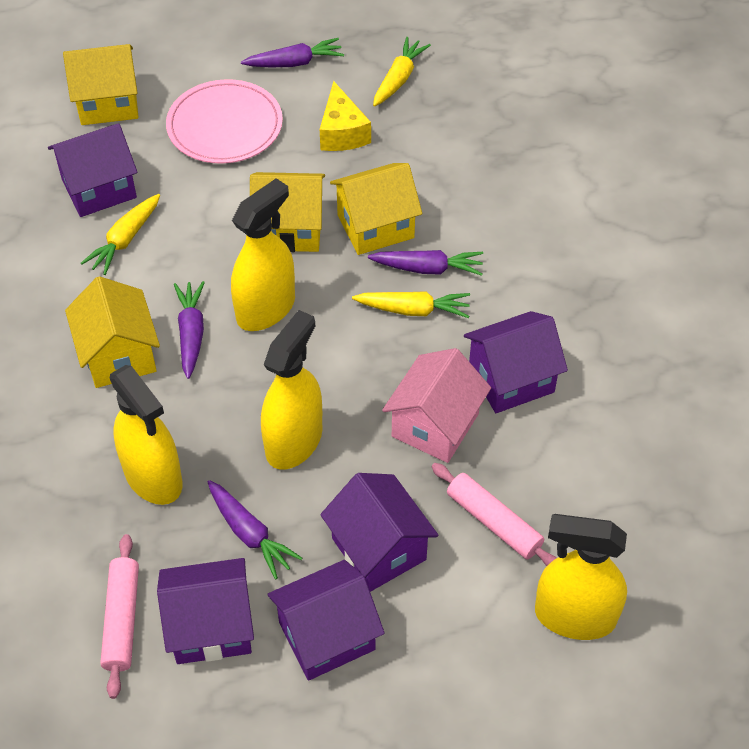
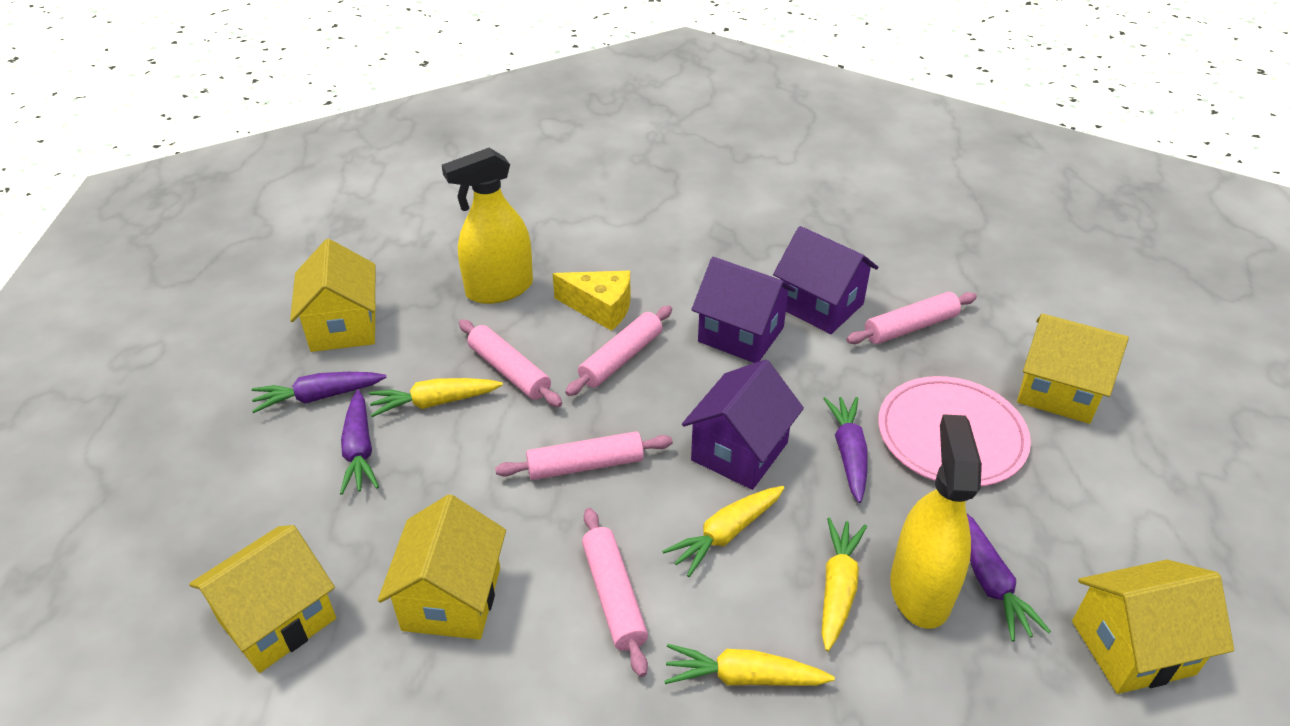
pink house: 1 -> 0
pink rolling pin: 2 -> 5
purple house: 5 -> 3
yellow carrot: 3 -> 4
yellow house: 4 -> 5
yellow spray bottle: 4 -> 2

